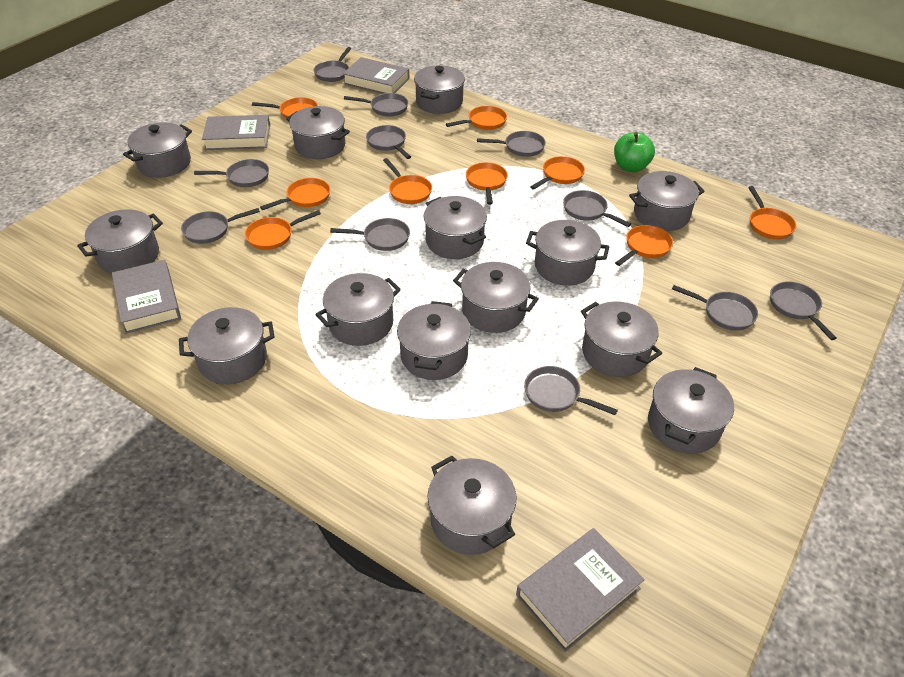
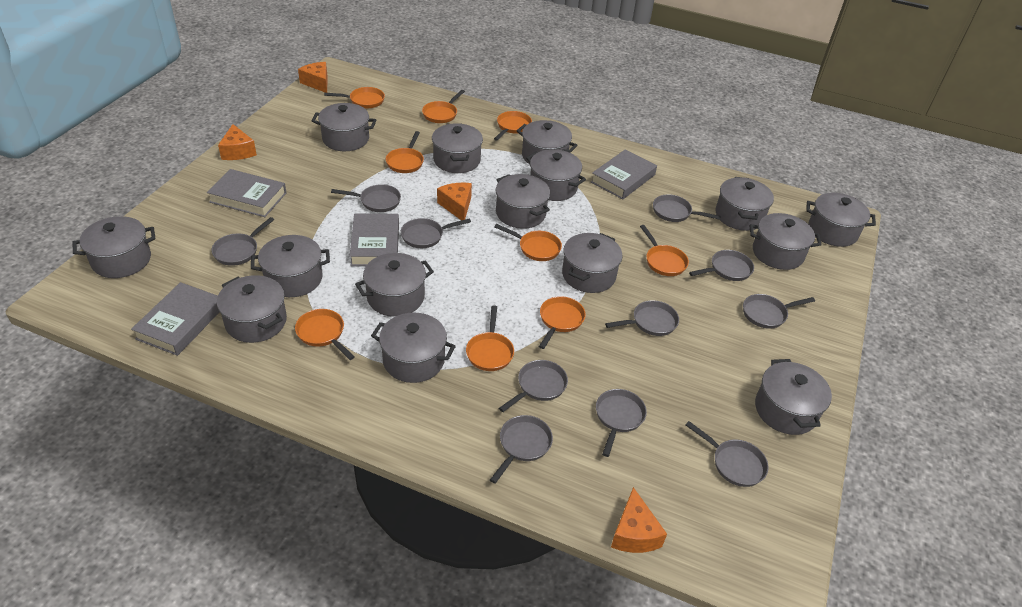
green apple: 1 -> 0
grey pot: 14 -> 15
orange cheese: 0 -> 4

